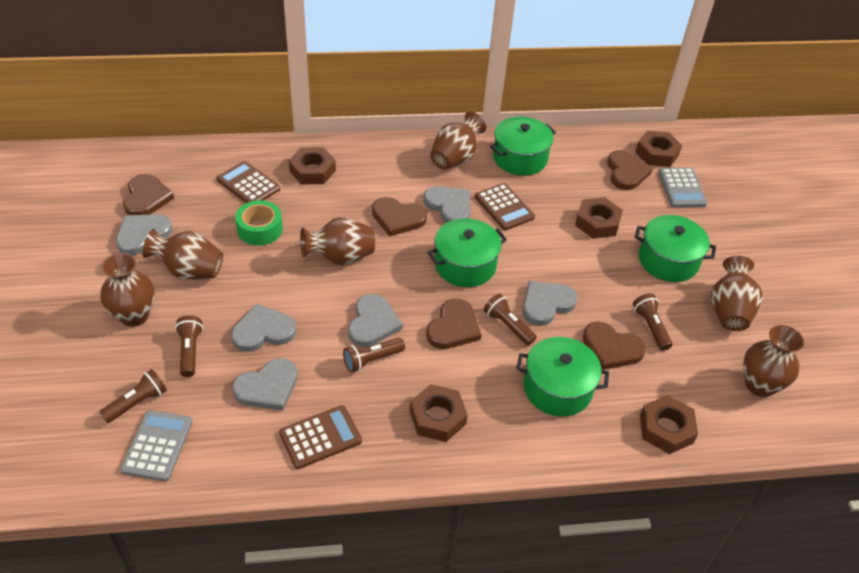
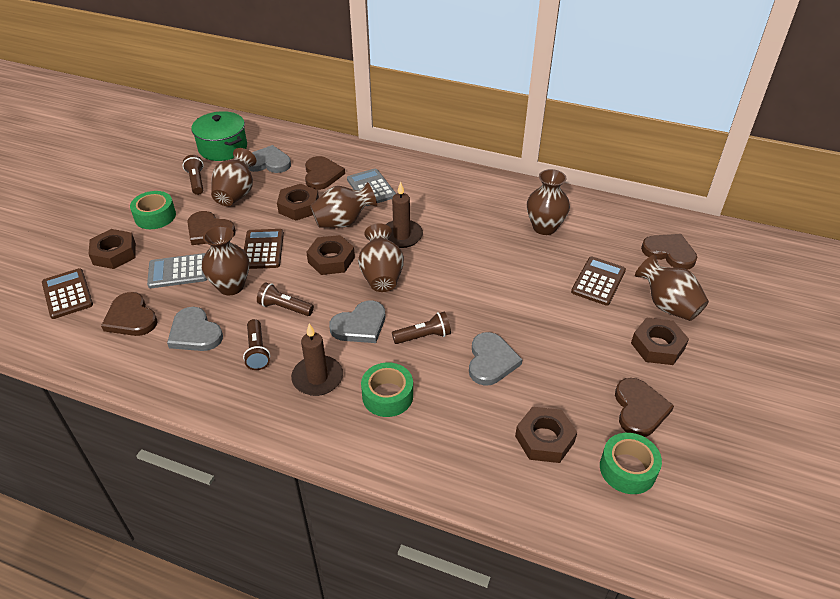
brown candle: 0 -> 2
brown flashlight: 5 -> 4
green pot: 4 -> 1
green tape: 1 -> 3
grey heart: 6 -> 4

